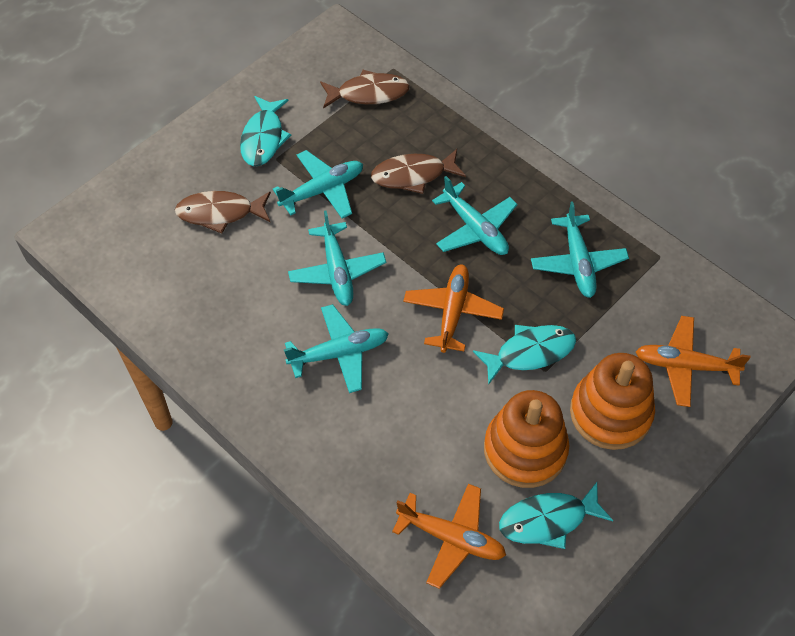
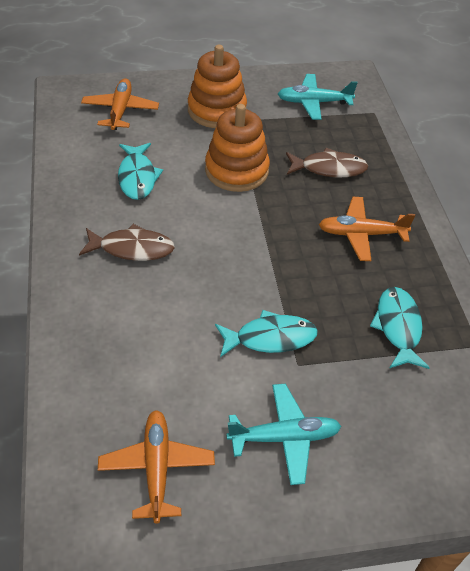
brown fish: 3 -> 2
turquoise plane: 5 -> 2

